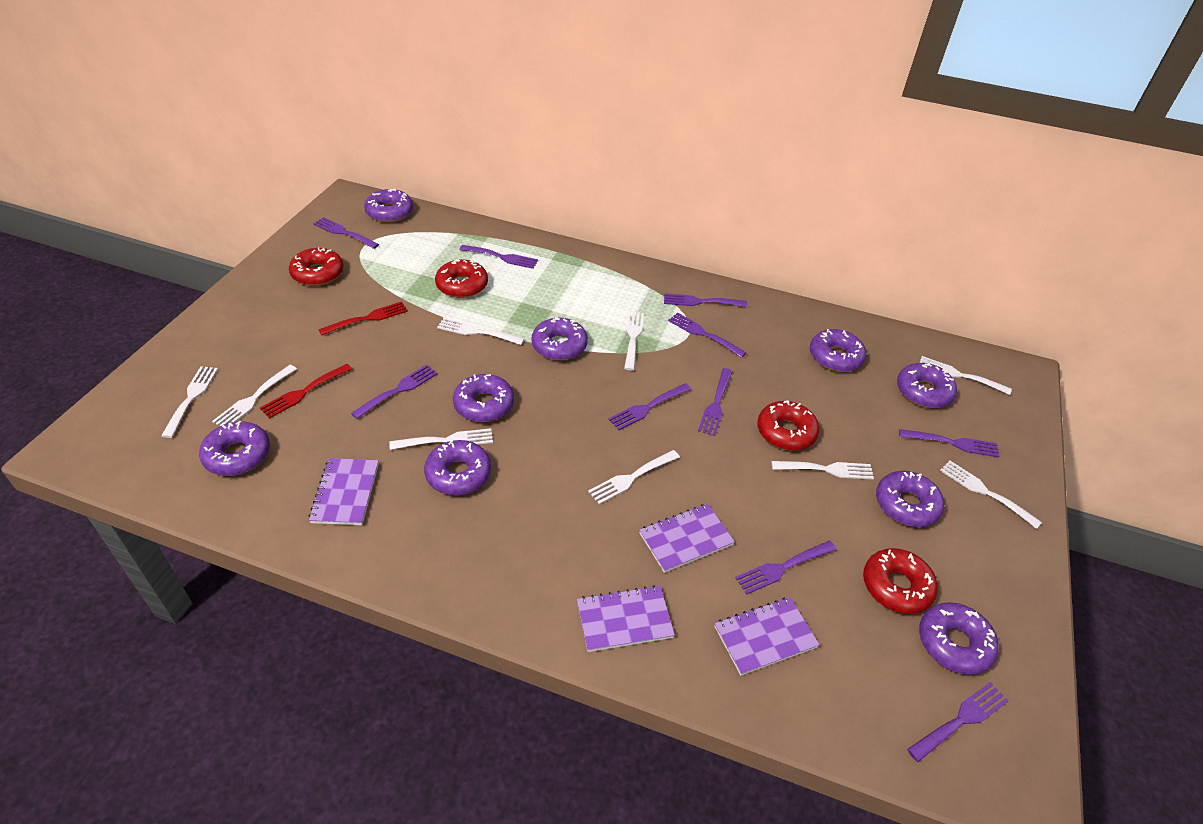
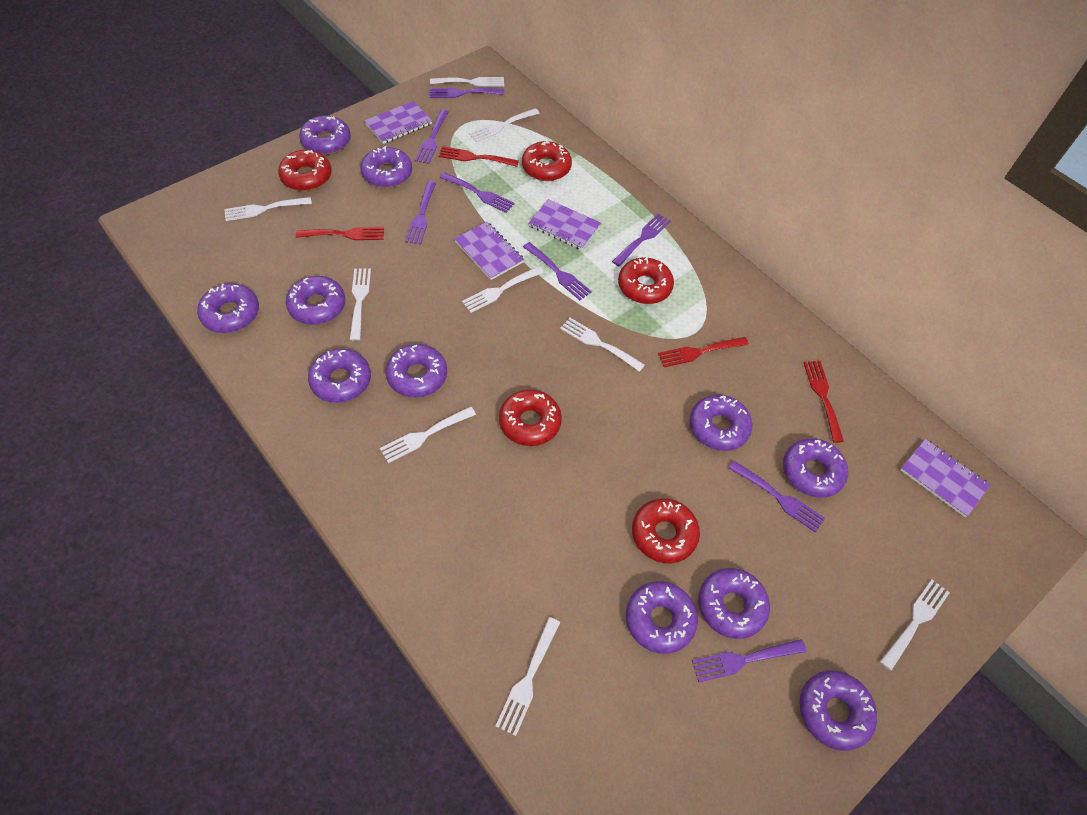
purple donut: 9 -> 11
purple fork: 10 -> 8
red donut: 4 -> 5
red fork: 2 -> 4

